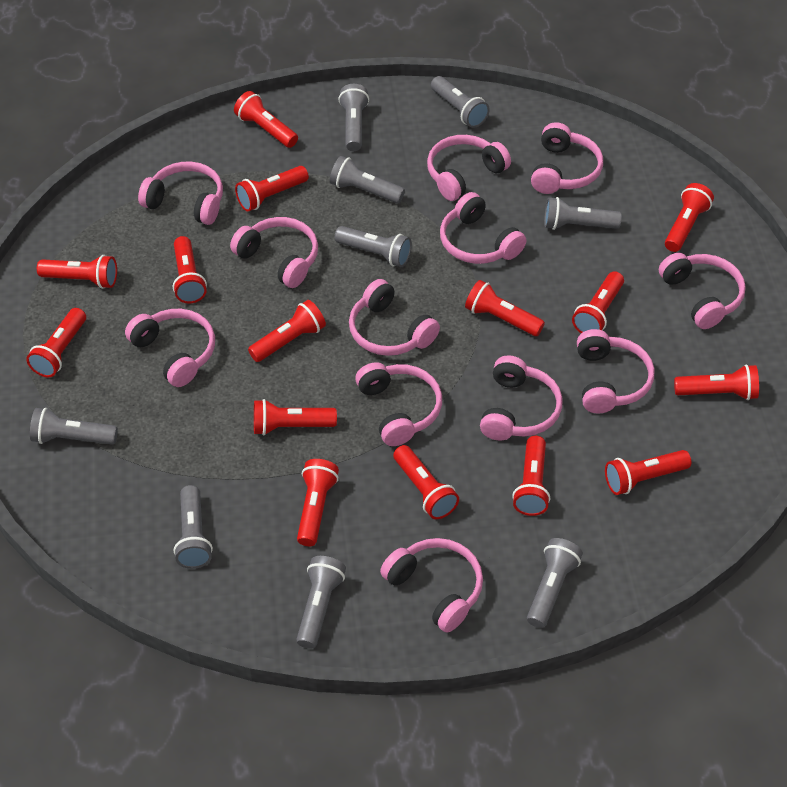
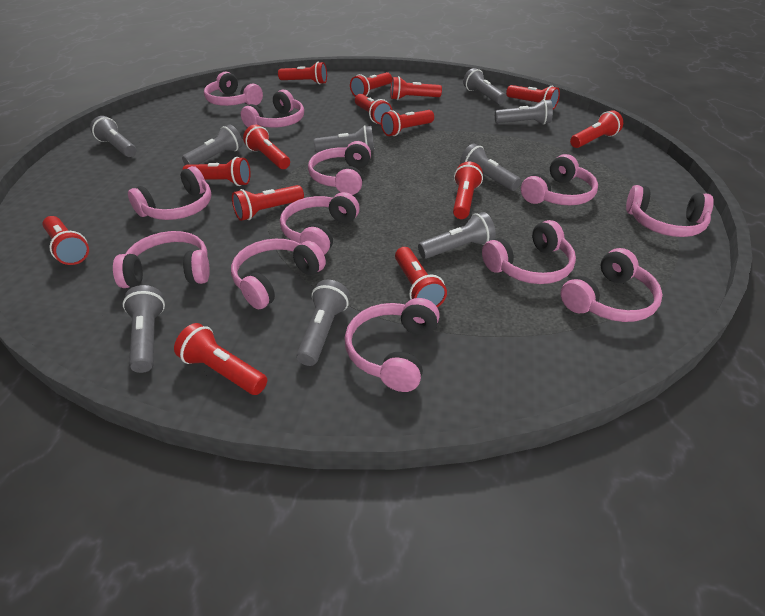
red flashlight: 15 -> 14

